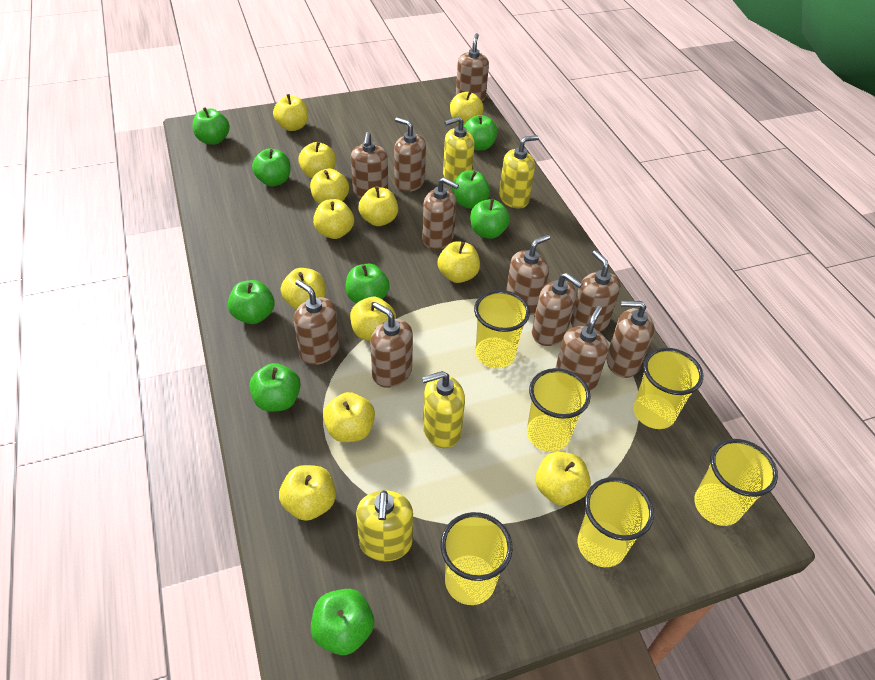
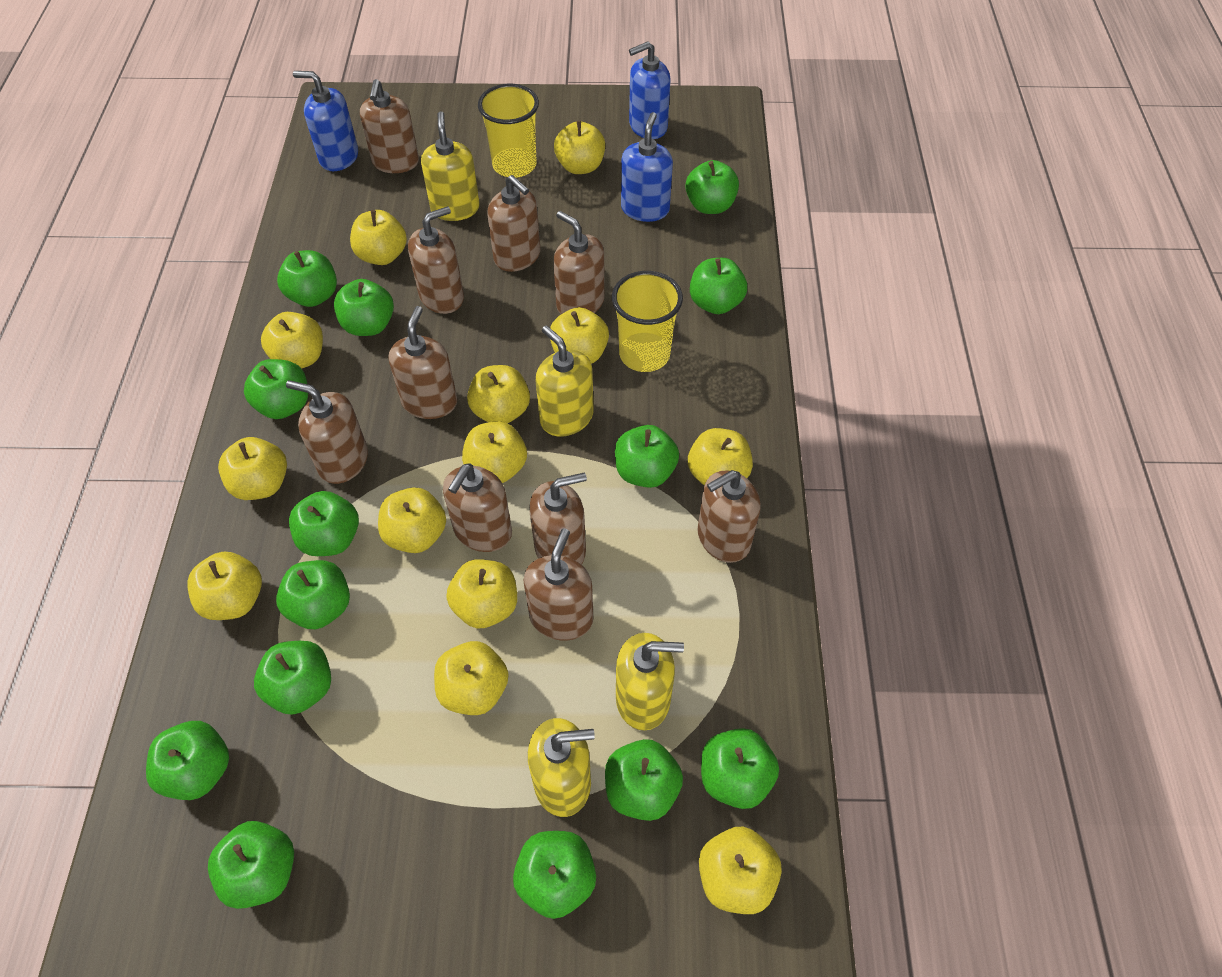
blue soap dispenser: 0 -> 3
brown soap dispenser: 11 -> 10
green apple: 9 -> 14
yellow apple: 12 -> 13
yellow cup: 6 -> 2

